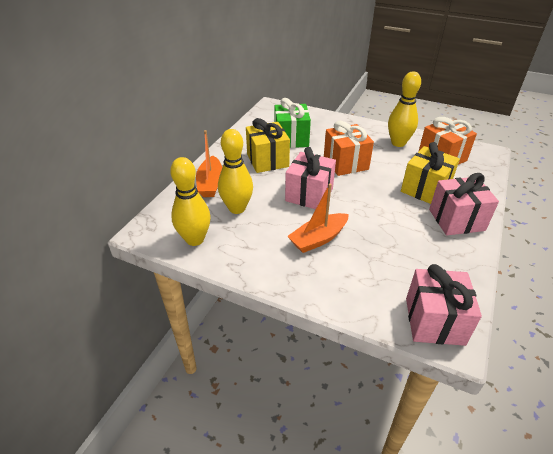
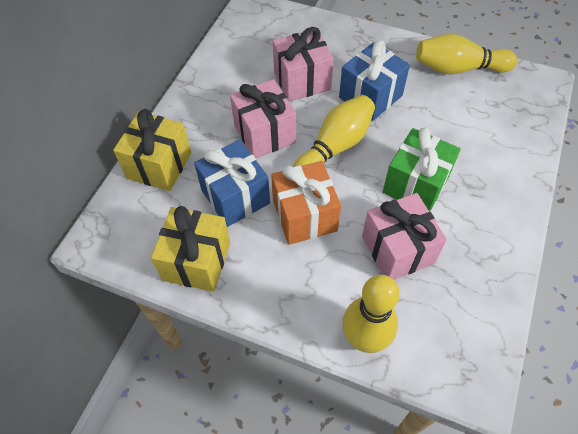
blue gift: 0 -> 2
orange boat: 2 -> 0
orange gift: 2 -> 1

